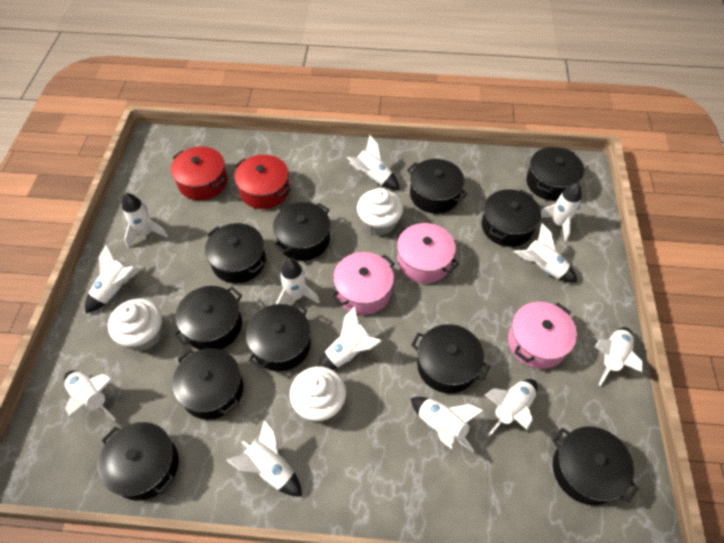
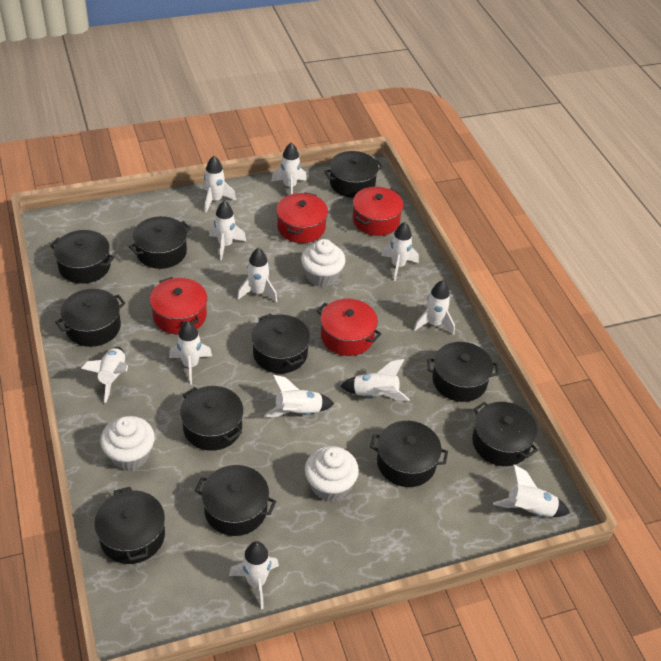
pink pot: 3 -> 0
red pot: 2 -> 4

